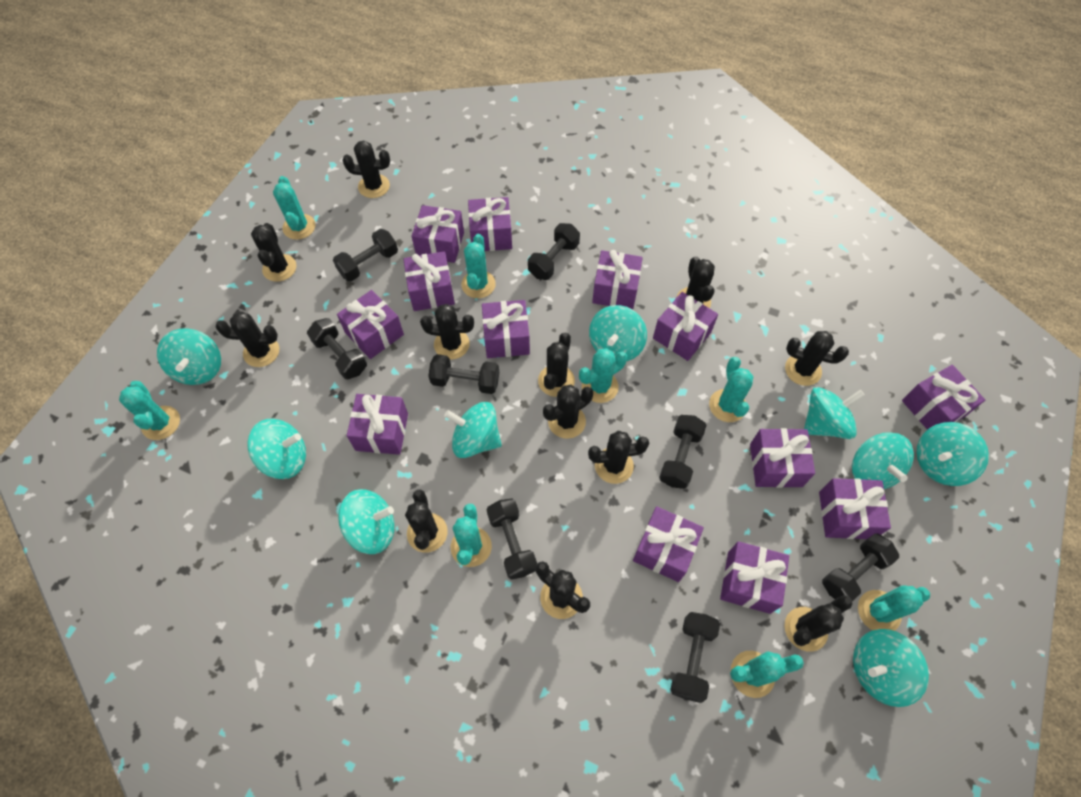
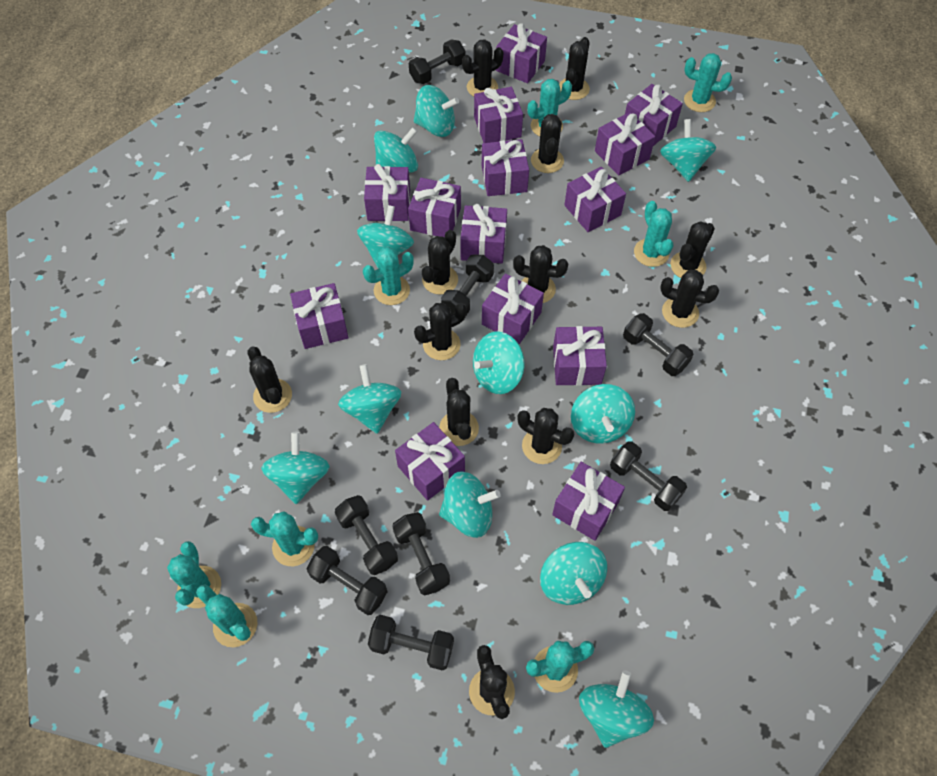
purple gift: 13 -> 14
turquoise spinning top: 9 -> 11

